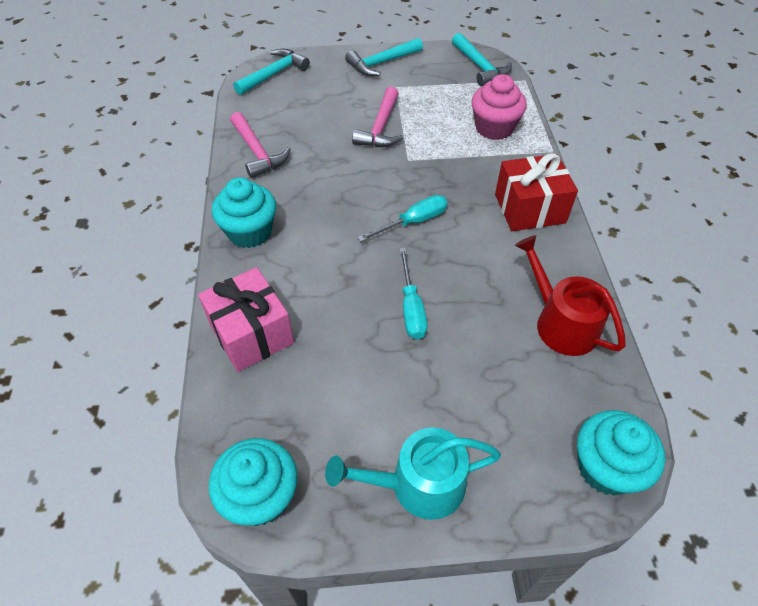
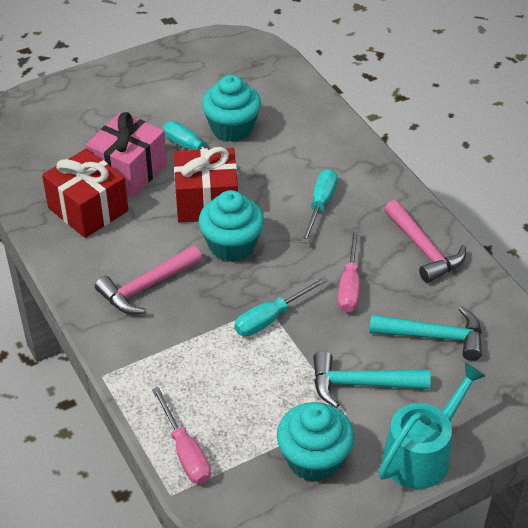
pink cupcake: 1 -> 0
pink screwdriver: 0 -> 2
red gift: 1 -> 2
red watering can: 1 -> 0
turquoise hammer: 3 -> 2
turquoise screwdriver: 2 -> 3

